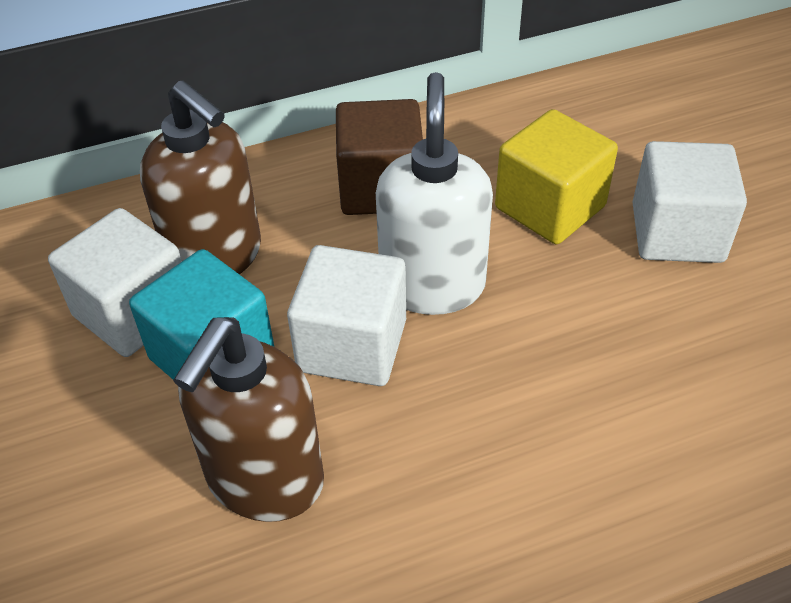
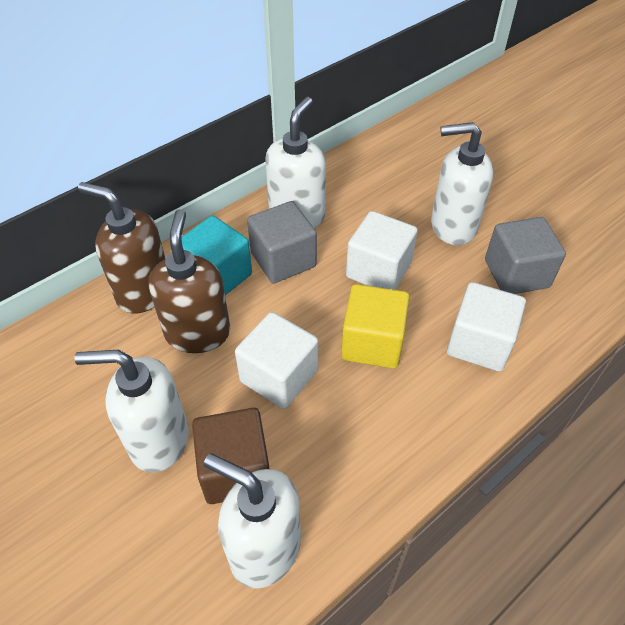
grey cube: 0 -> 2
white soap dispenser: 1 -> 4

